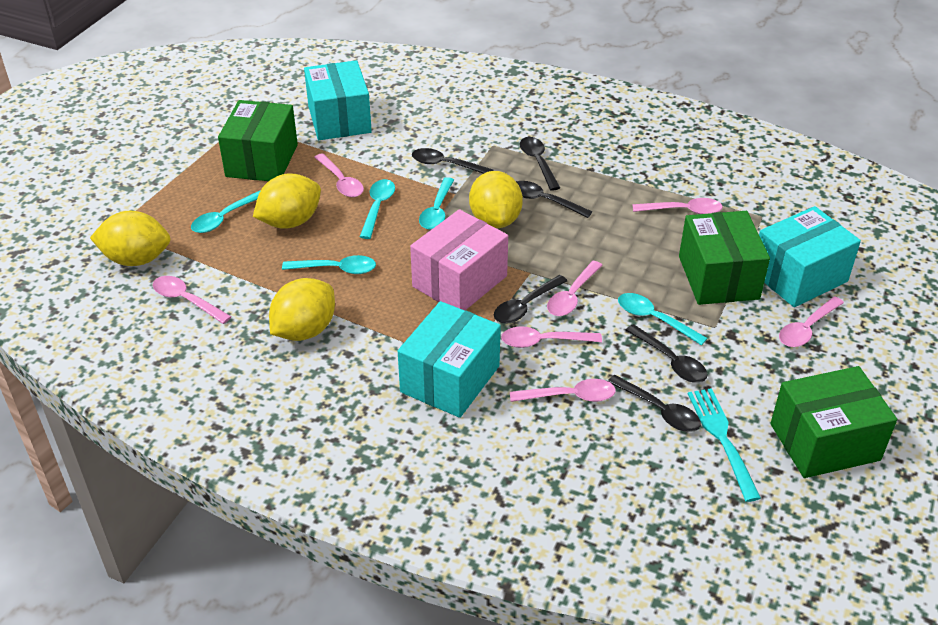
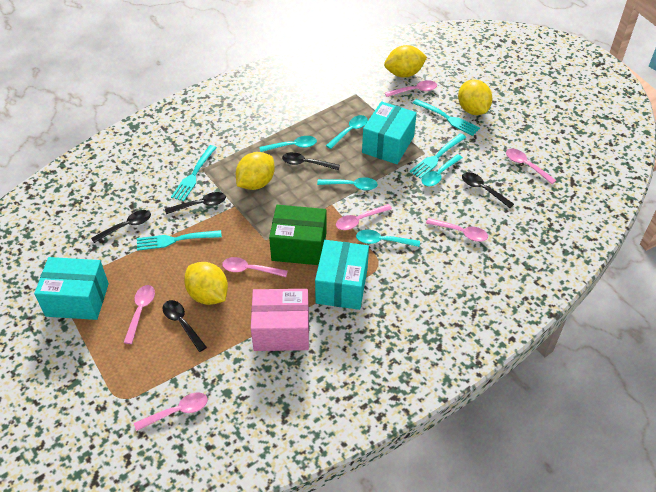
black spoon: 6 -> 5
green box: 3 -> 1
turquoise fork: 1 -> 4

